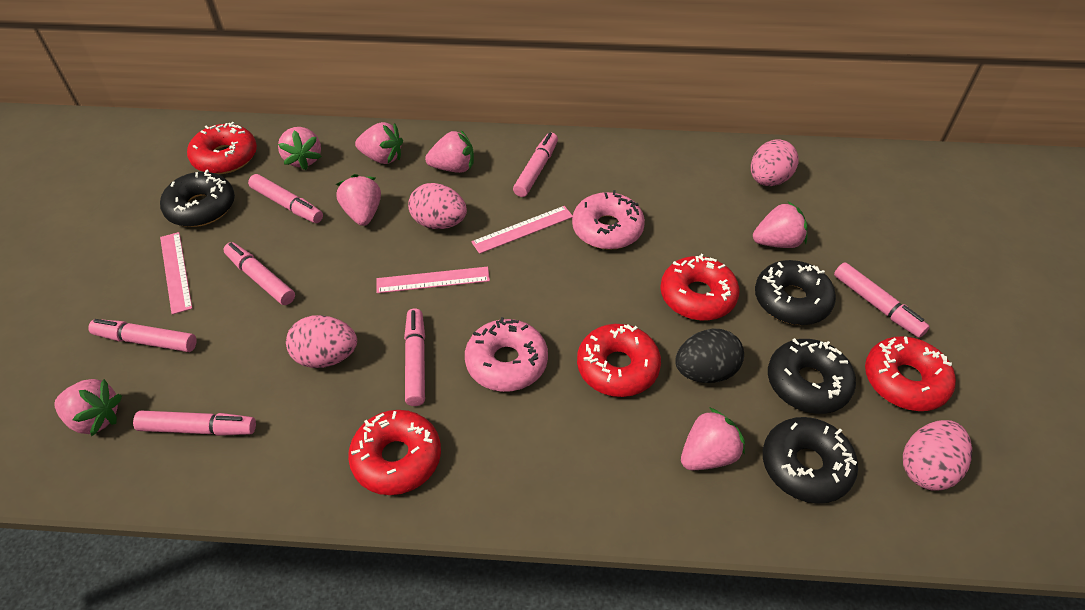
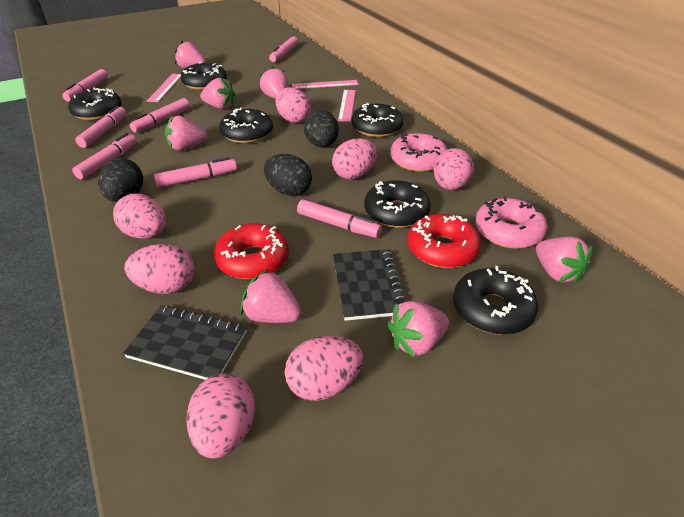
black donut: 4 -> 6
black egg: 1 -> 3
black notebook: 0 -> 2
pink egg: 4 -> 7
red donut: 5 -> 2

